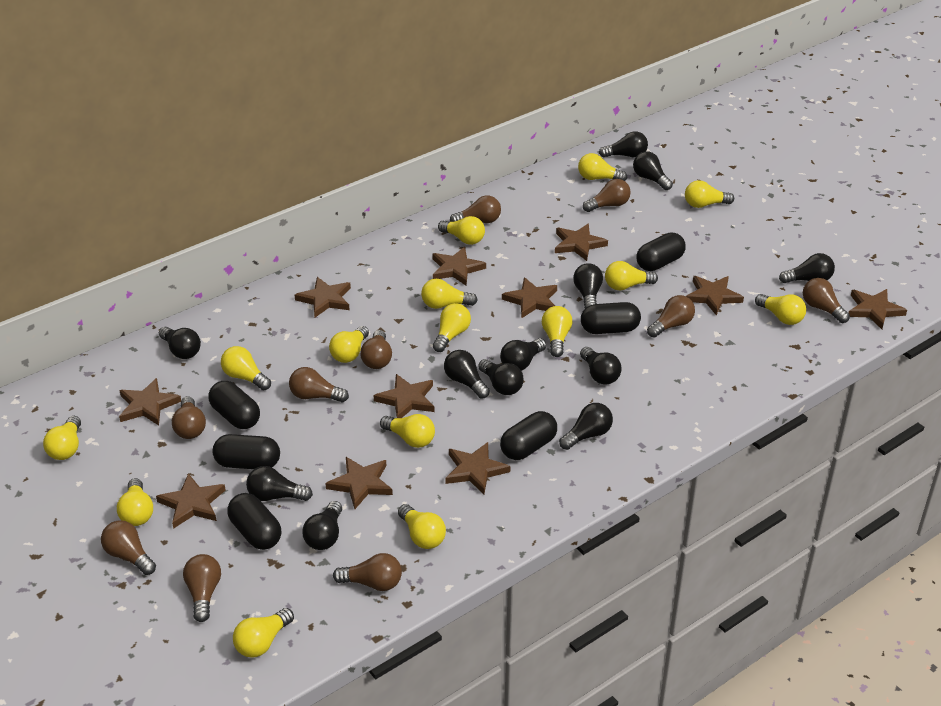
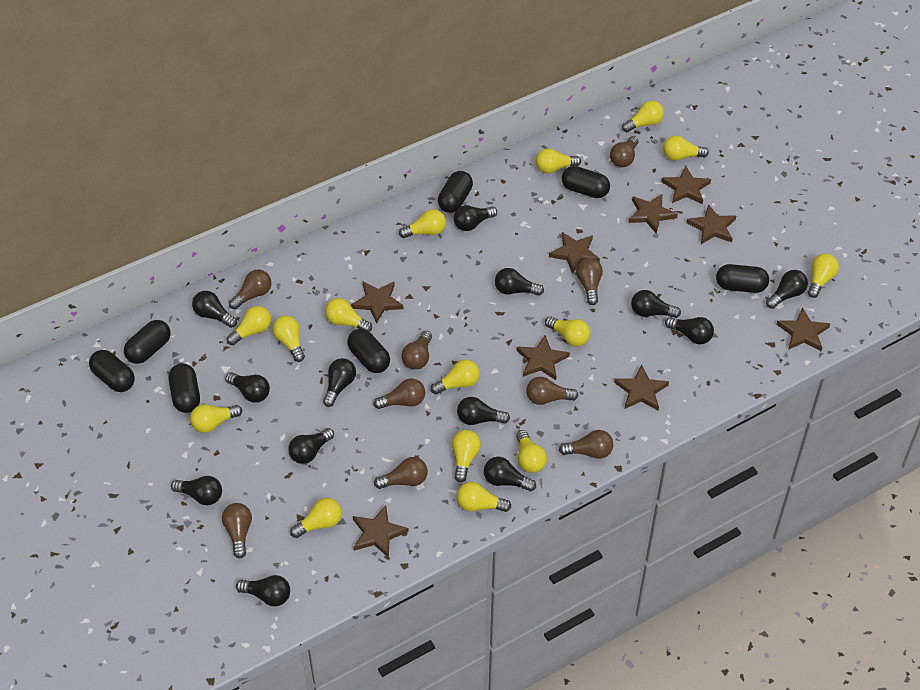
black capsule: 6 -> 7
black light bulb: 12 -> 13
brown light bulb: 10 -> 9
brown star: 11 -> 9

